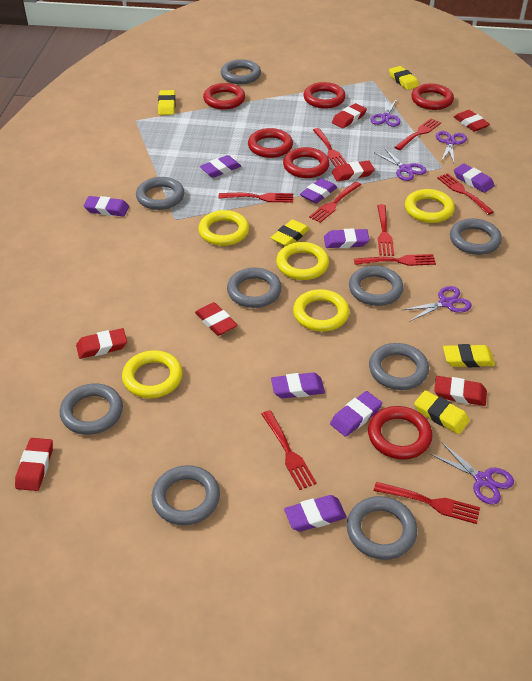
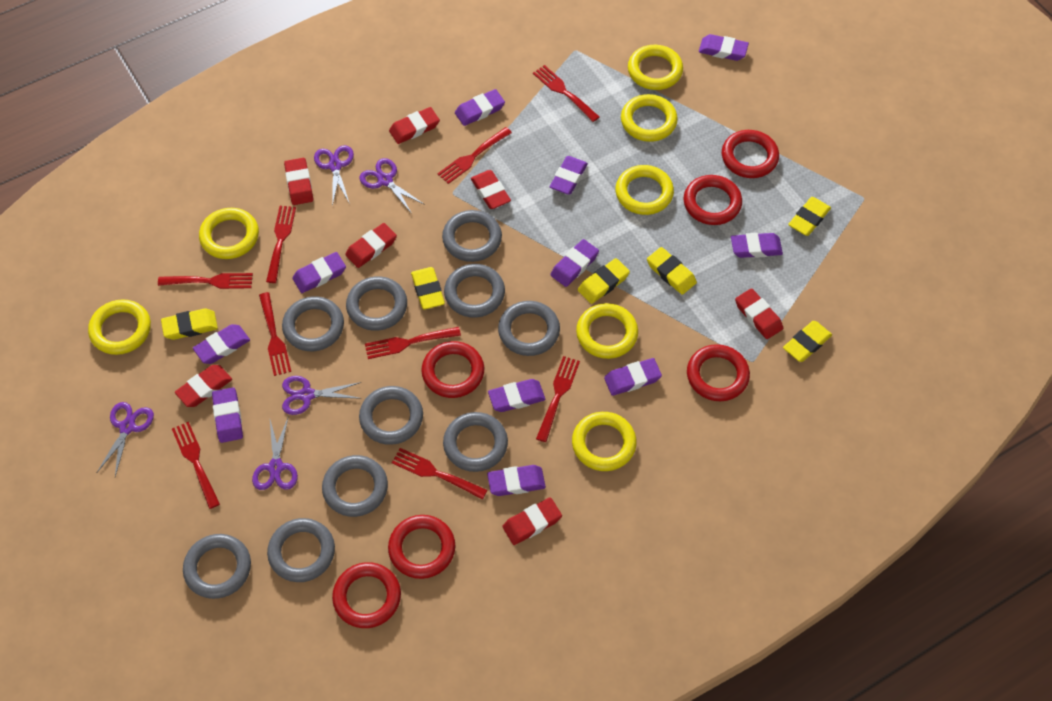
grey ring: 9 -> 10
purple eraser: 8 -> 11
yellow eraser: 5 -> 6
yellow ring: 5 -> 7

